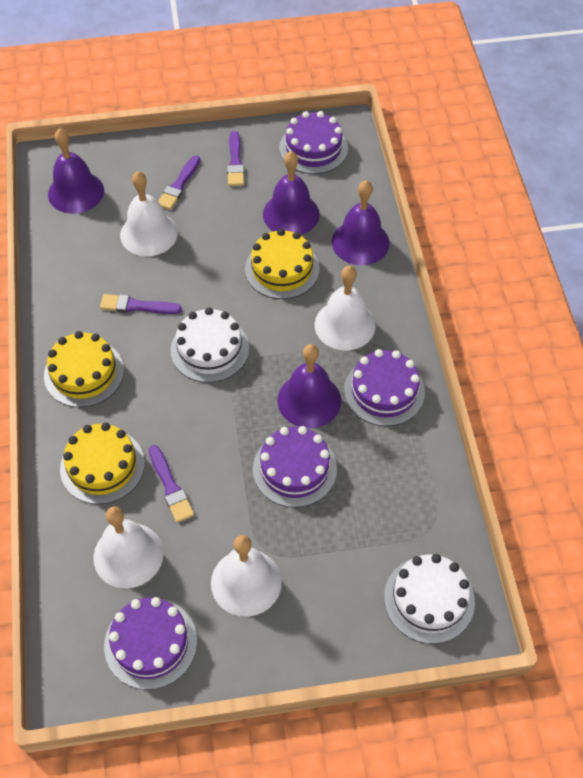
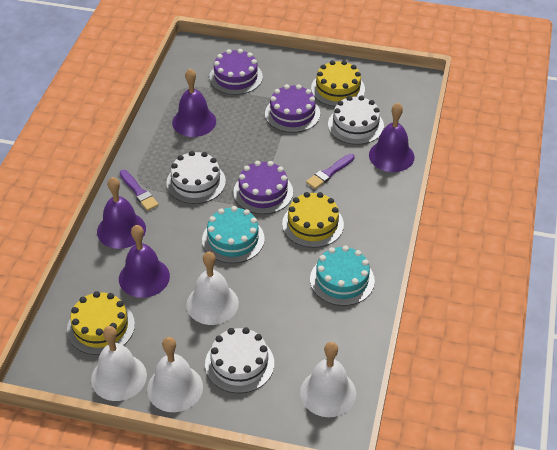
purple brush: 4 -> 2
purple cake: 4 -> 3
turquoise cake: 0 -> 2
white cake: 2 -> 3

